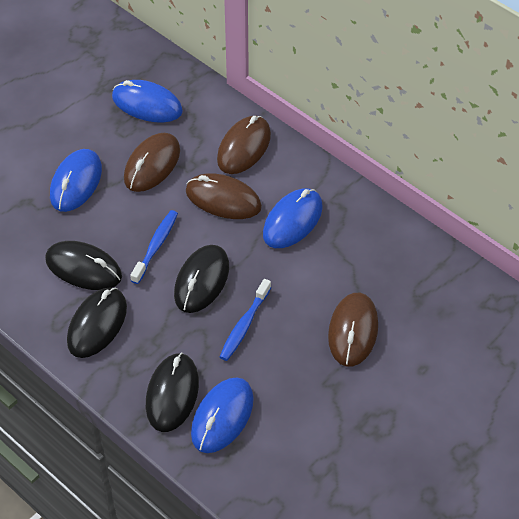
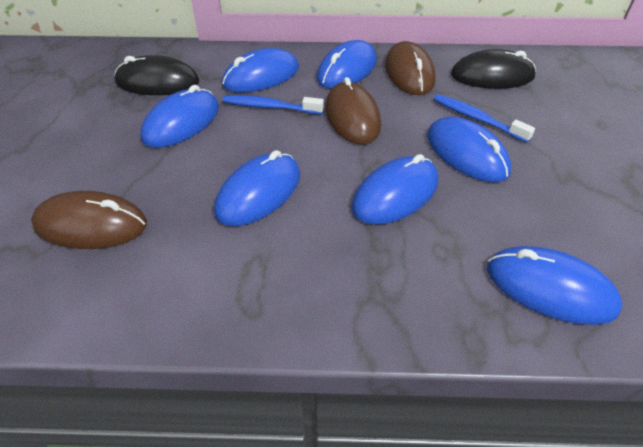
black mouse: 4 -> 2
blue mouse: 4 -> 7
brown mouse: 4 -> 3

